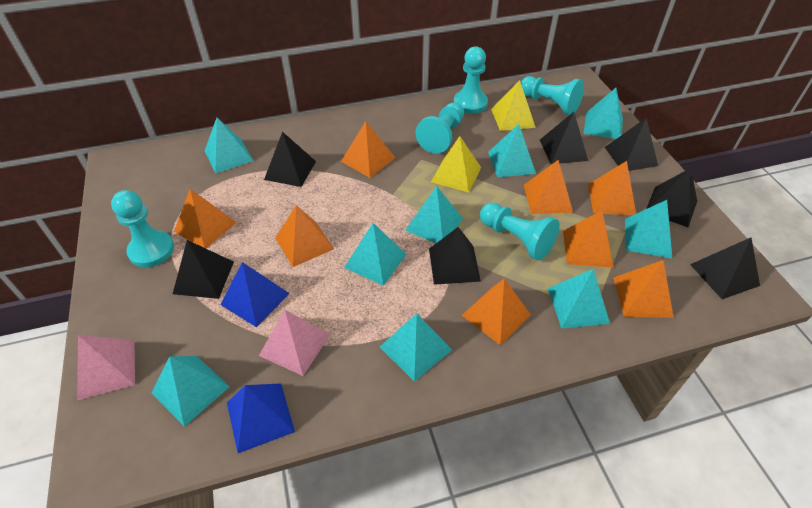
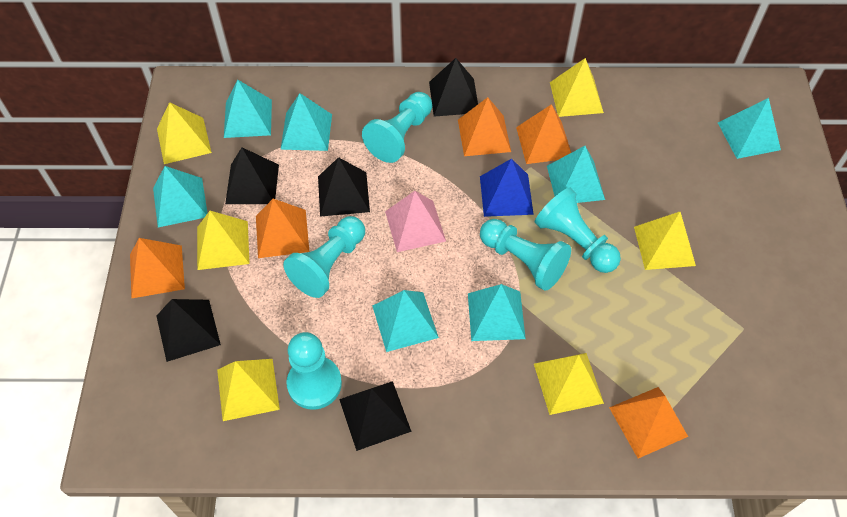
black pyramid: 7 -> 5
blue pyramid: 2 -> 1
orange pyramid: 8 -> 5
pink pyramid: 2 -> 1
turquoise pyramid: 9 -> 7
yellow pyramid: 2 -> 6

